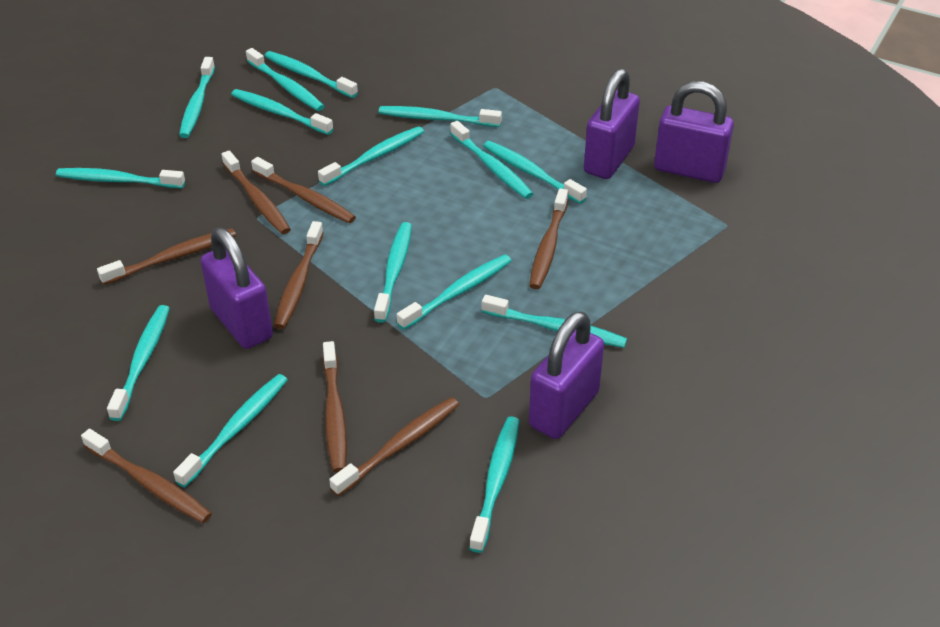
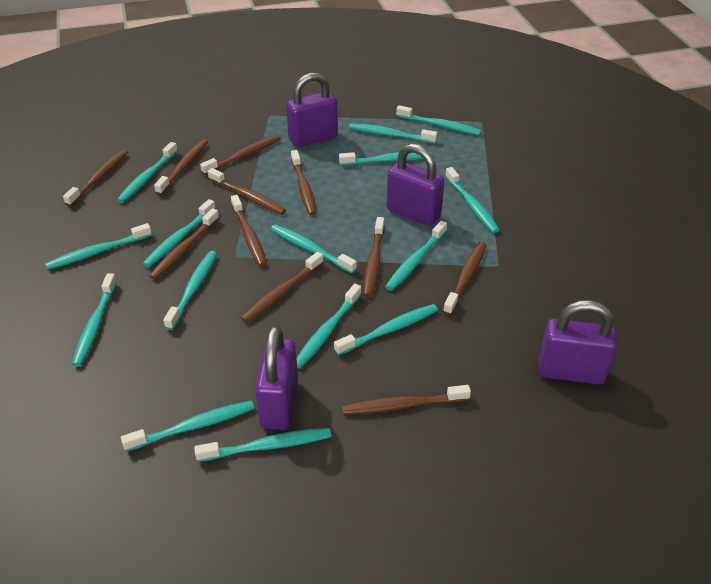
brown toothbrush: 8 -> 11

